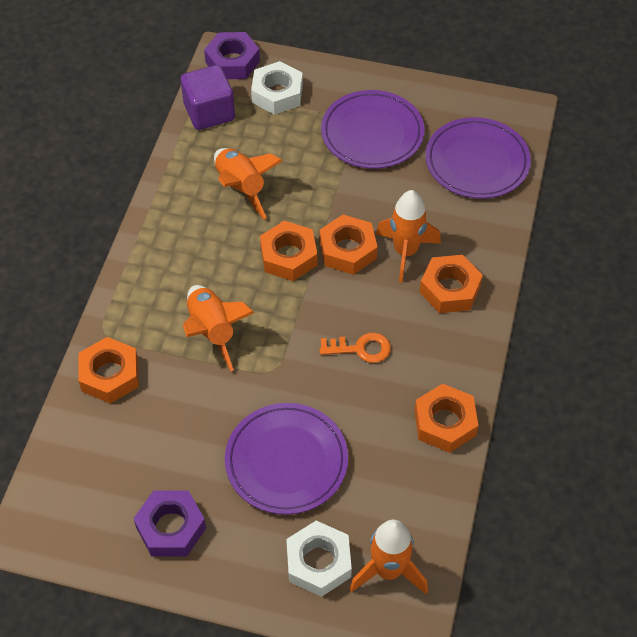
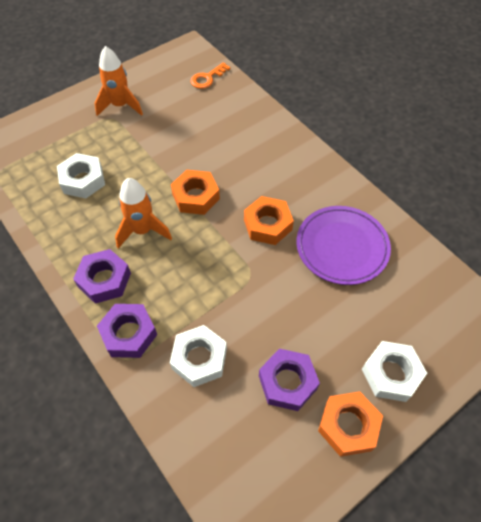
orange nut: 5 -> 3
orange rocket: 4 -> 2
purple cube: 1 -> 0
purple nut: 2 -> 3
purple plate: 3 -> 1
white nut: 2 -> 3

